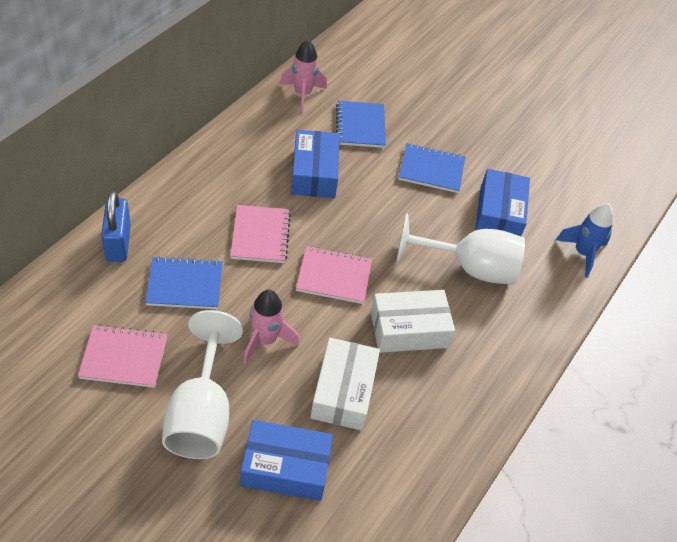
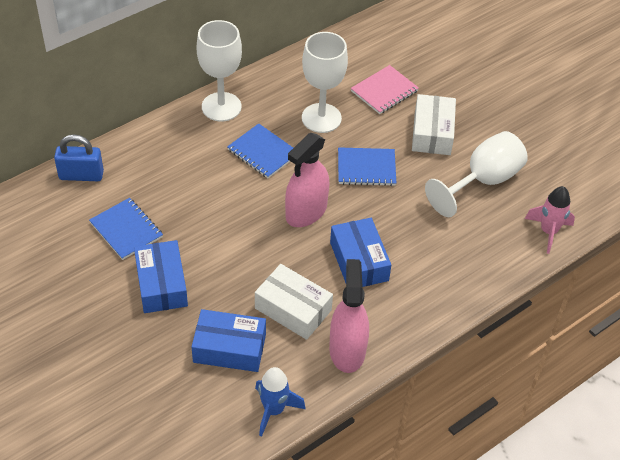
pink notebook: 3 -> 1
pink rocket: 2 -> 1
pink spray bottle: 0 -> 2
white goblet: 2 -> 3

